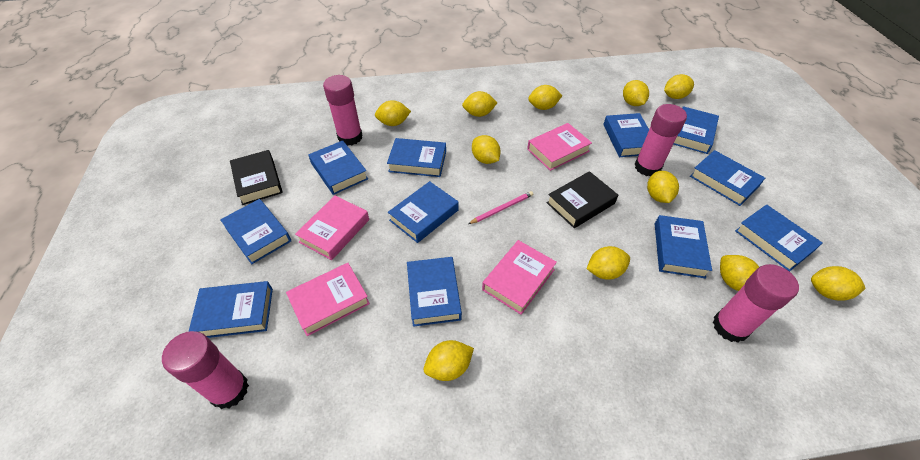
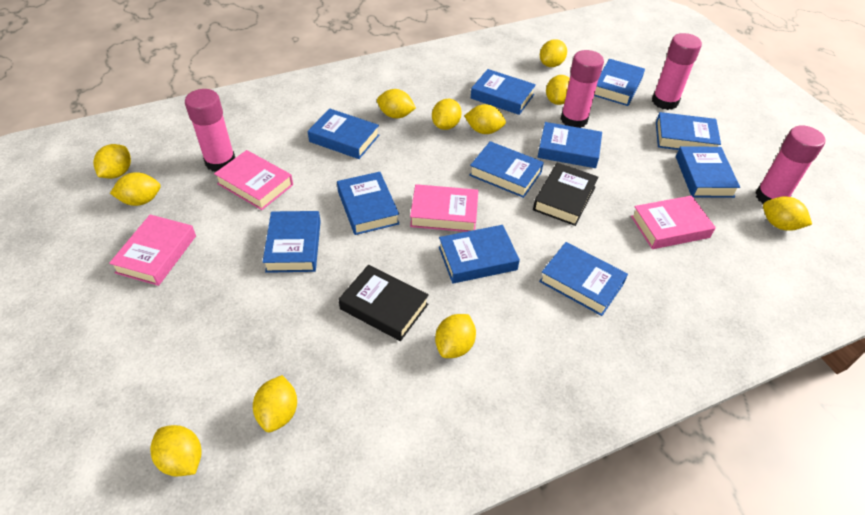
pink pencil: 1 -> 0

